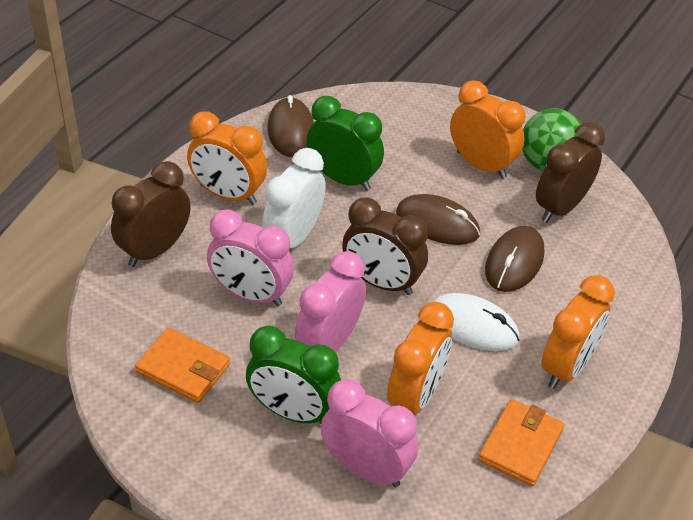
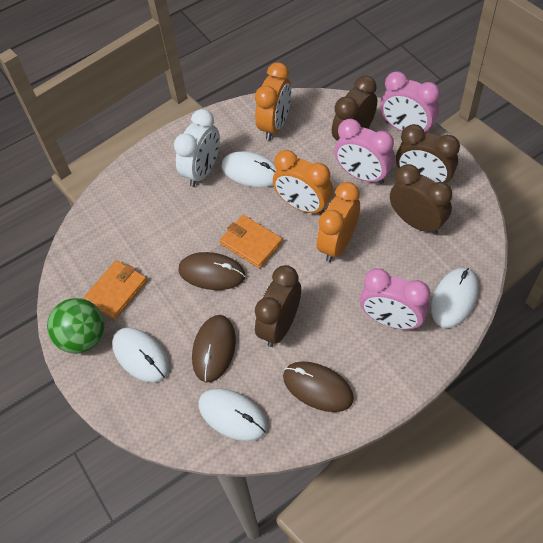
brown clock: 3 -> 4
green clock: 2 -> 0
orange clock: 4 -> 3
white mouse: 1 -> 4

